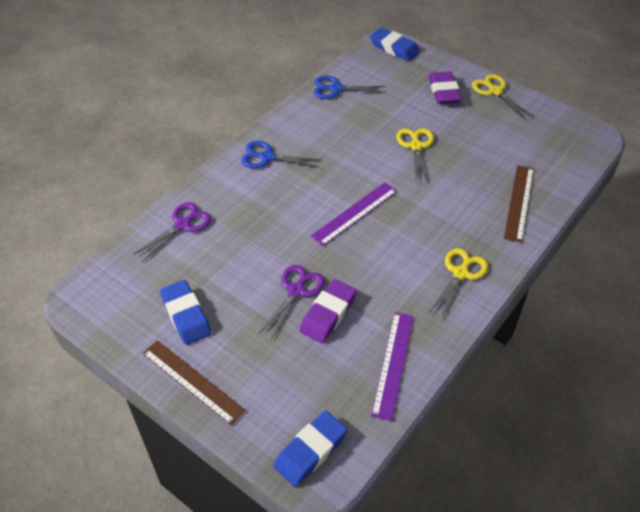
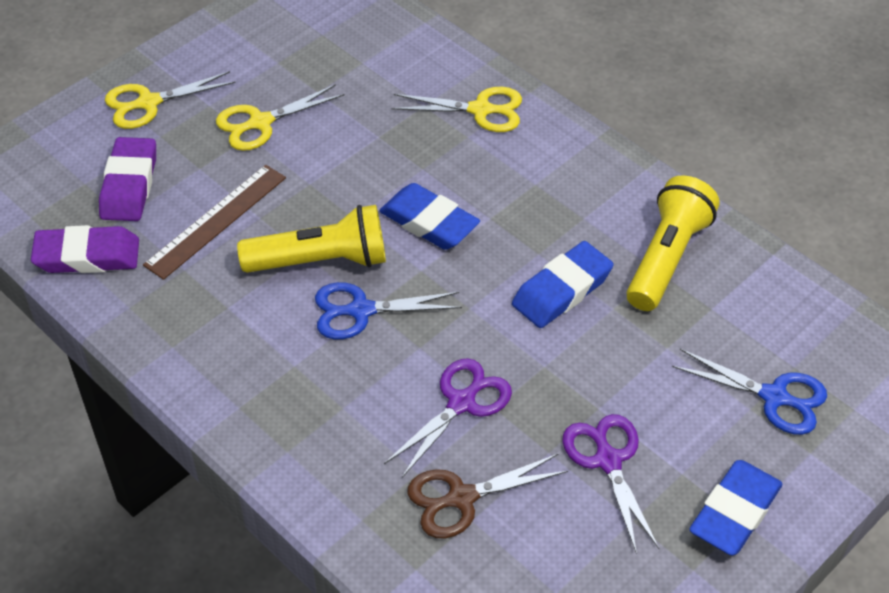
brown ruler: 2 -> 1
brown scissors: 0 -> 1
purple ruler: 2 -> 0
yellow flashlight: 0 -> 2

